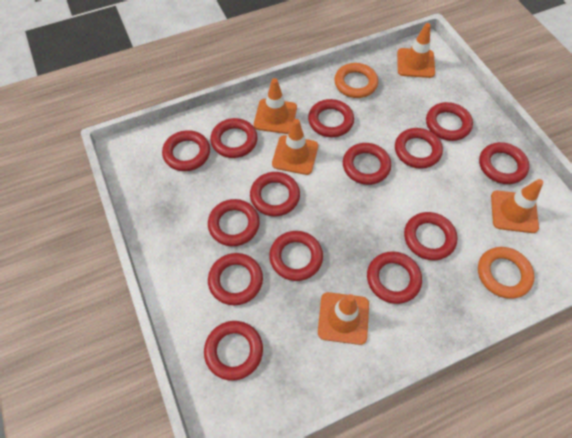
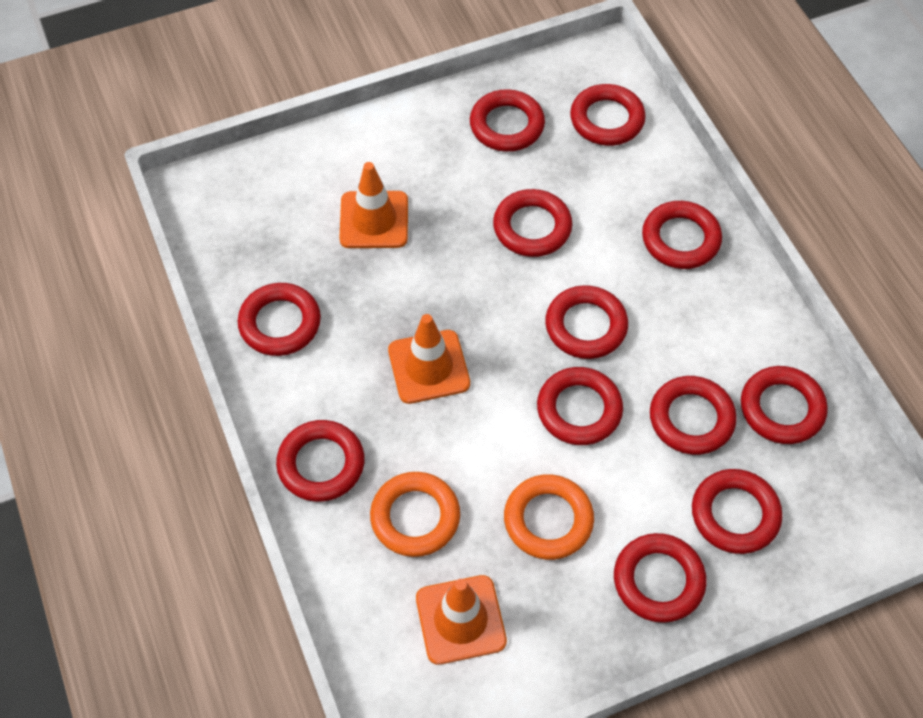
orange traffic cone: 5 -> 3
red ring: 14 -> 12

